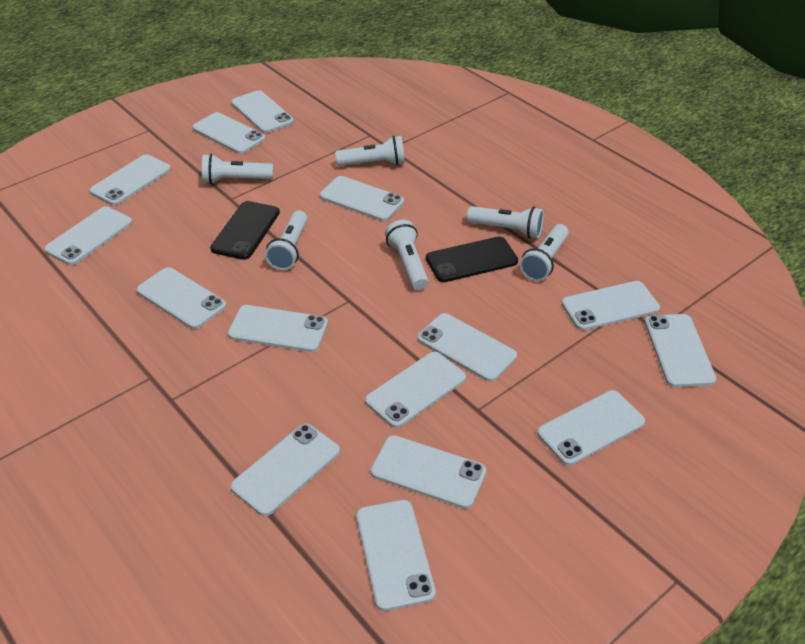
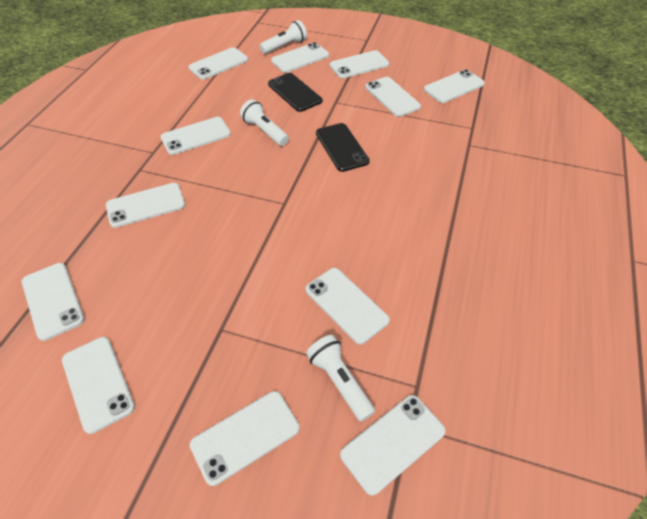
white flashlight: 6 -> 3
white phone: 15 -> 12

